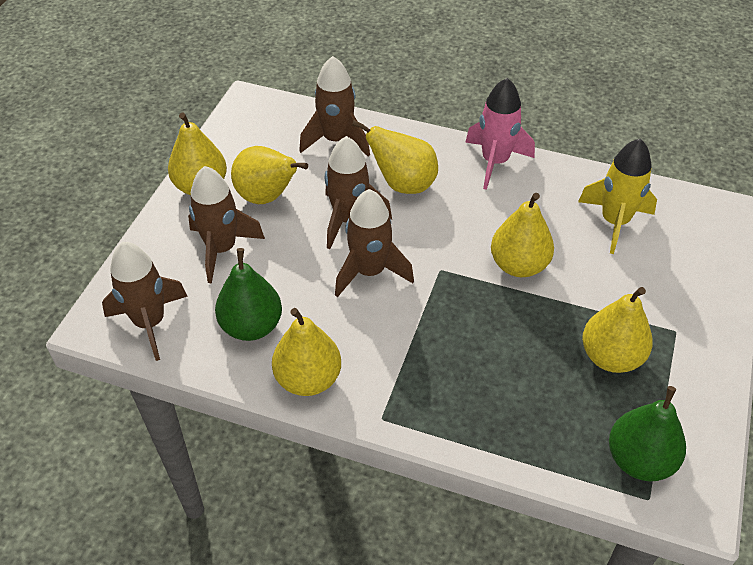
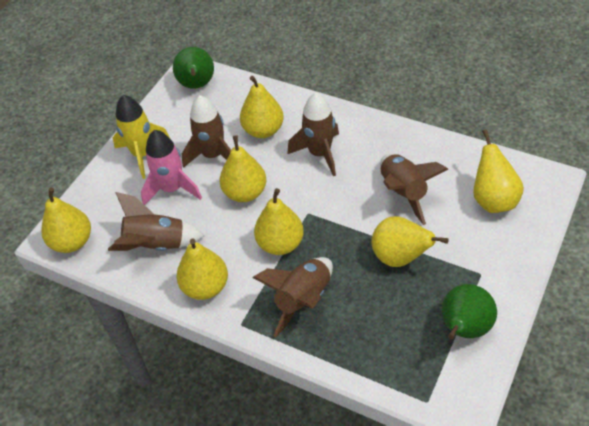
yellow pear: 6 -> 7

